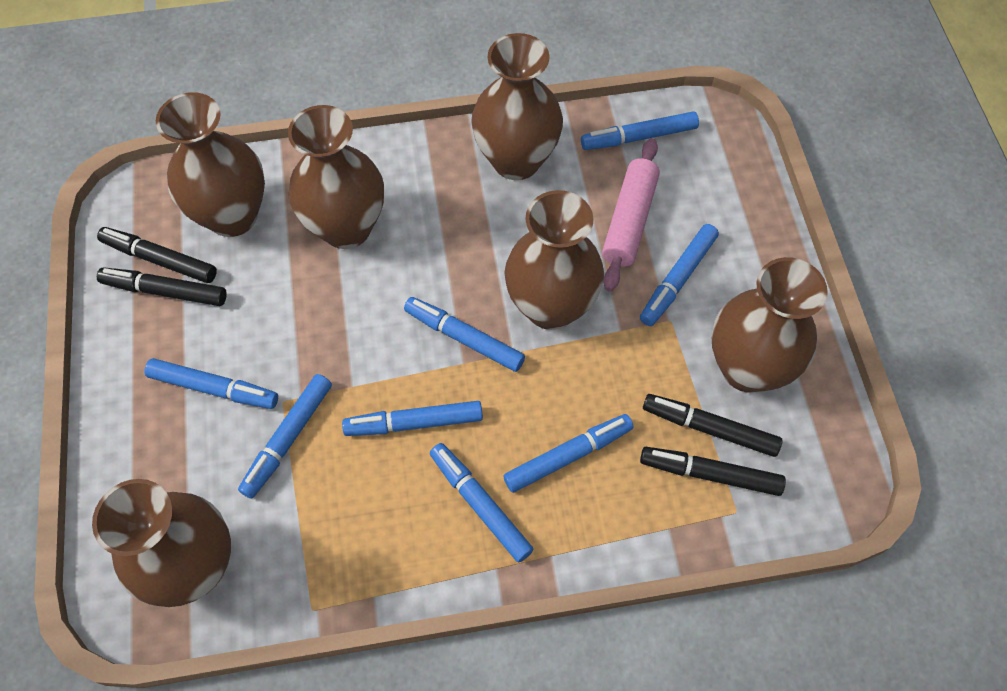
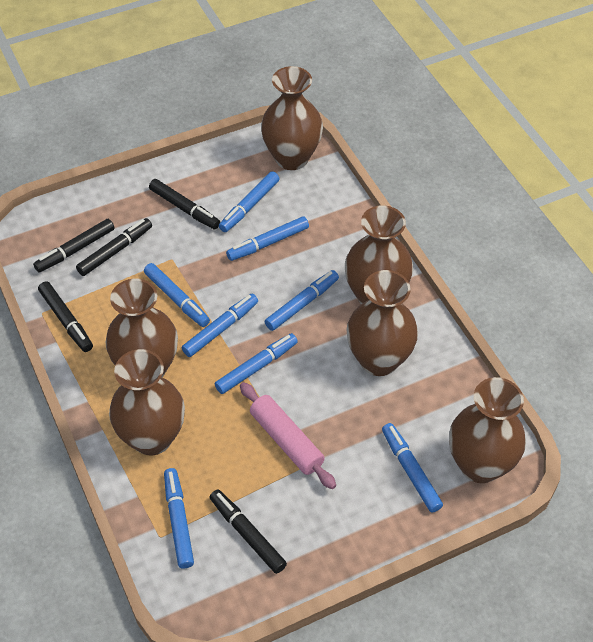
black marker: 4 -> 5

